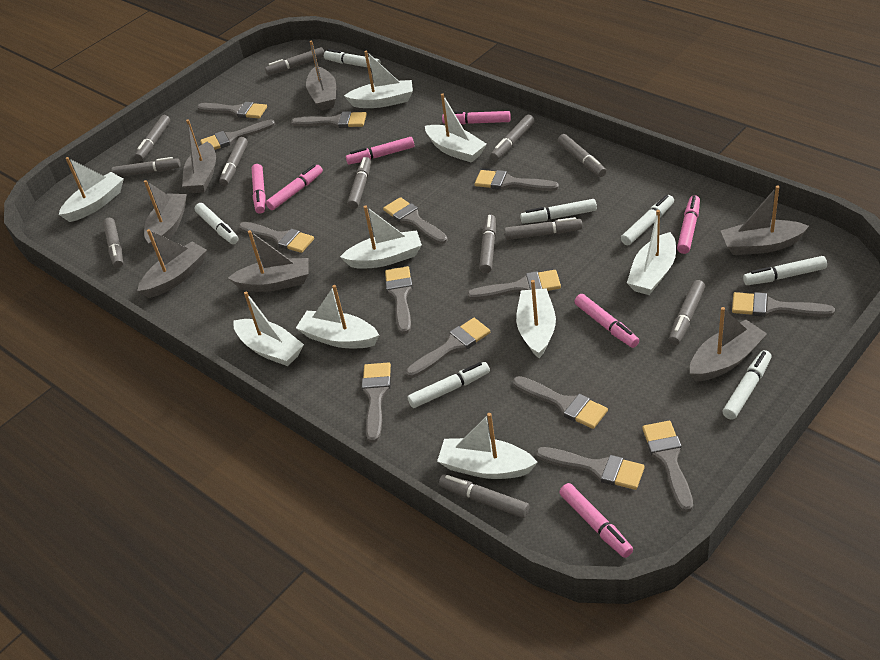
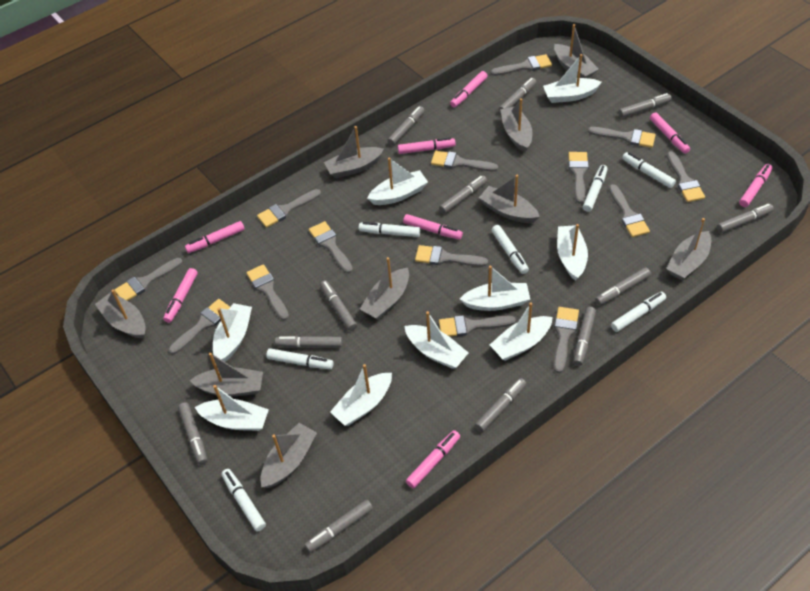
grey boat: 7 -> 9
pink marker: 7 -> 8

